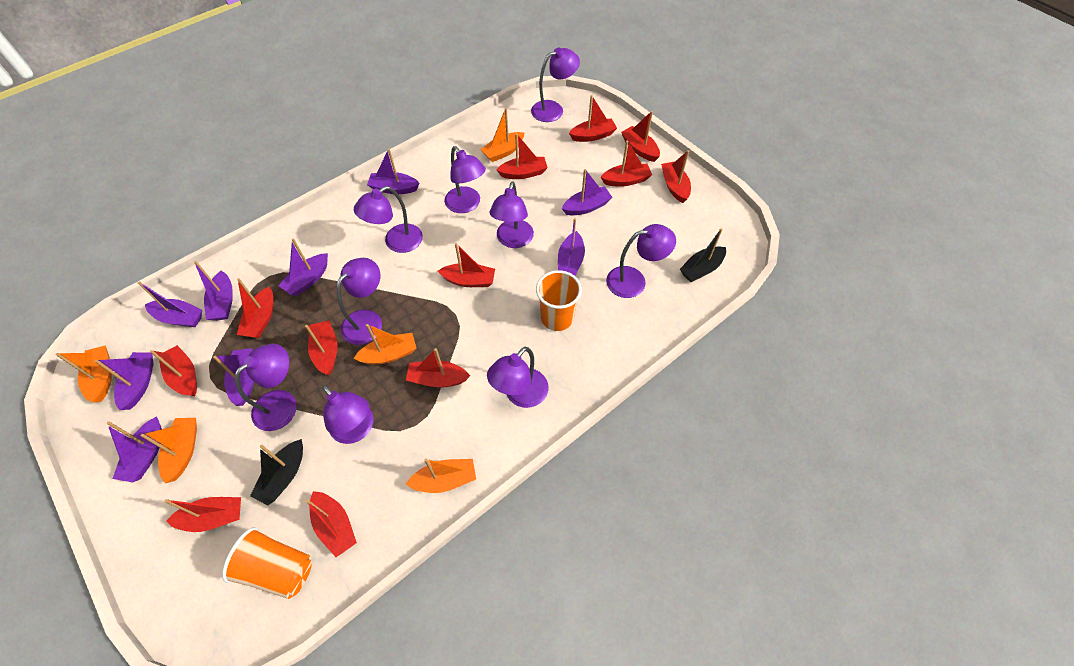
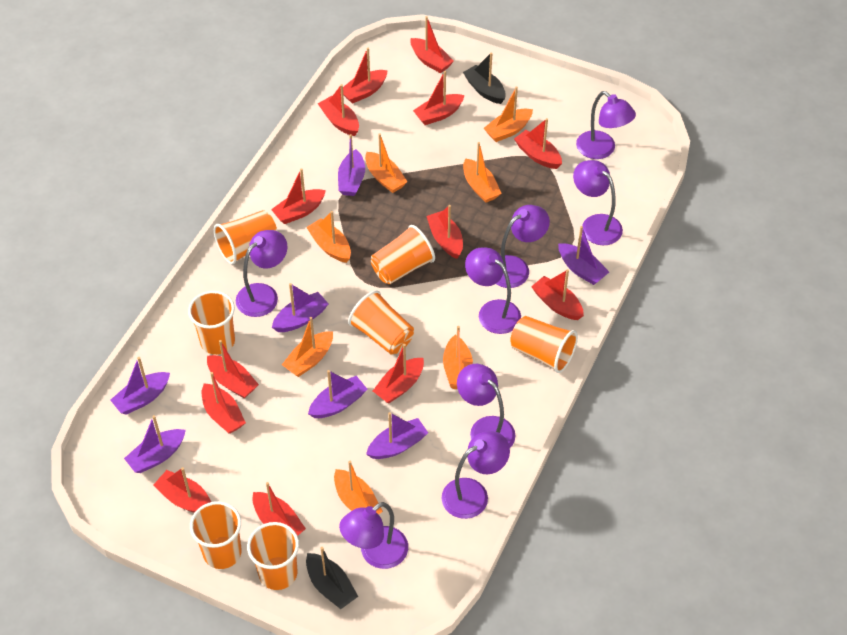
orange boat: 5 -> 7
orange cup: 2 -> 7
purple boat: 9 -> 7
purple lamp: 9 -> 8
red boat: 12 -> 13

